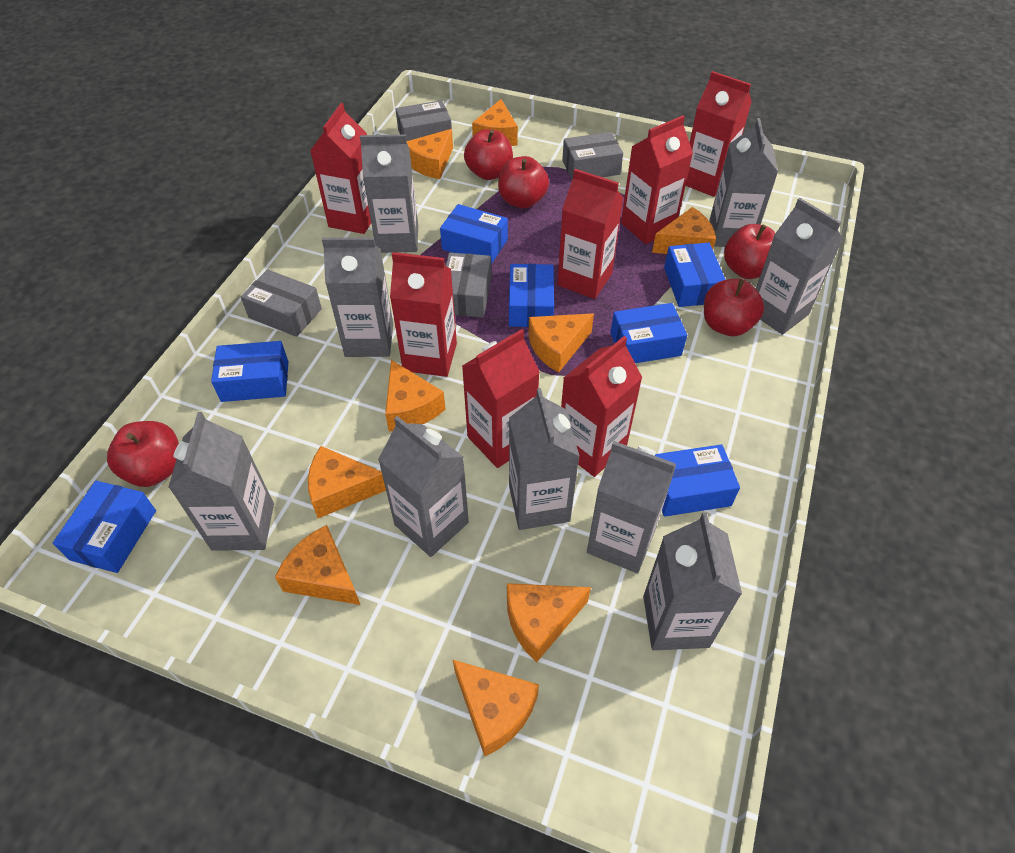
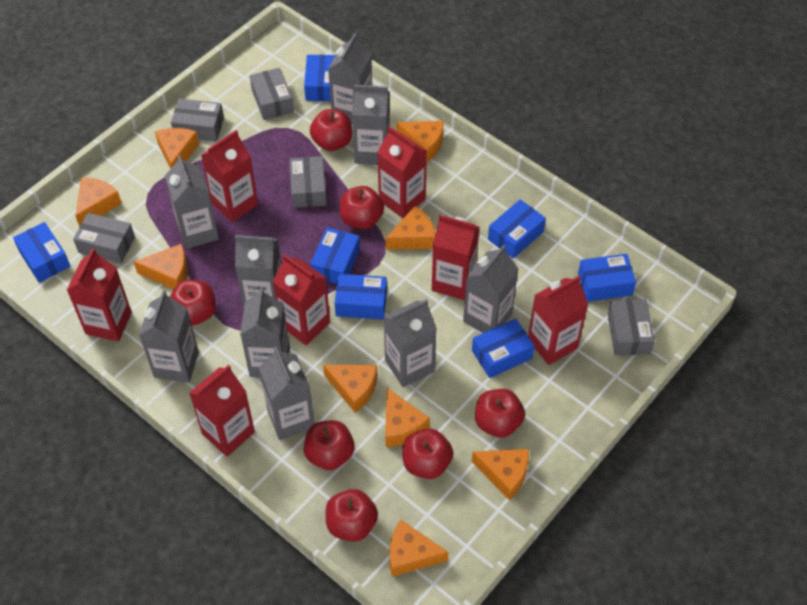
grey box: 4 -> 5
red apple: 5 -> 7

